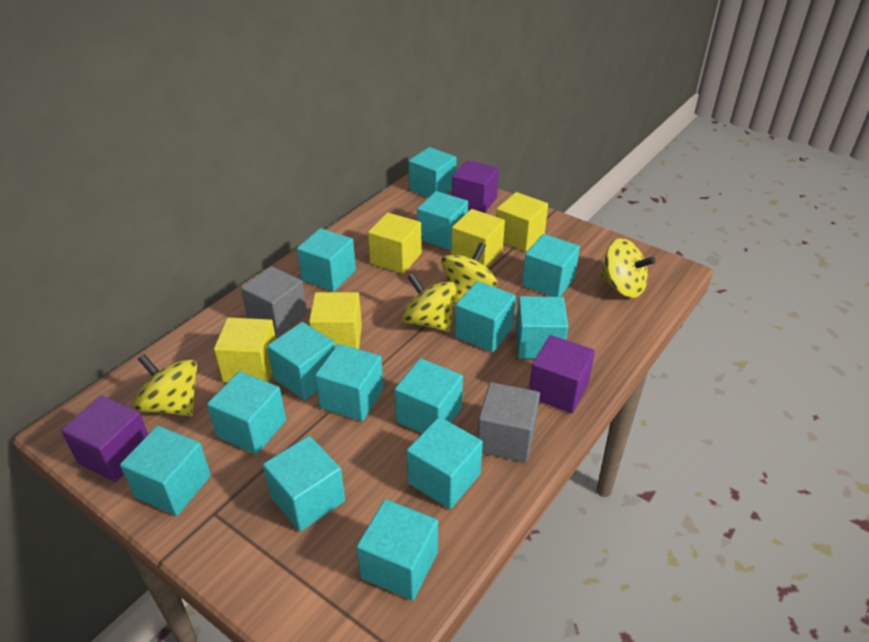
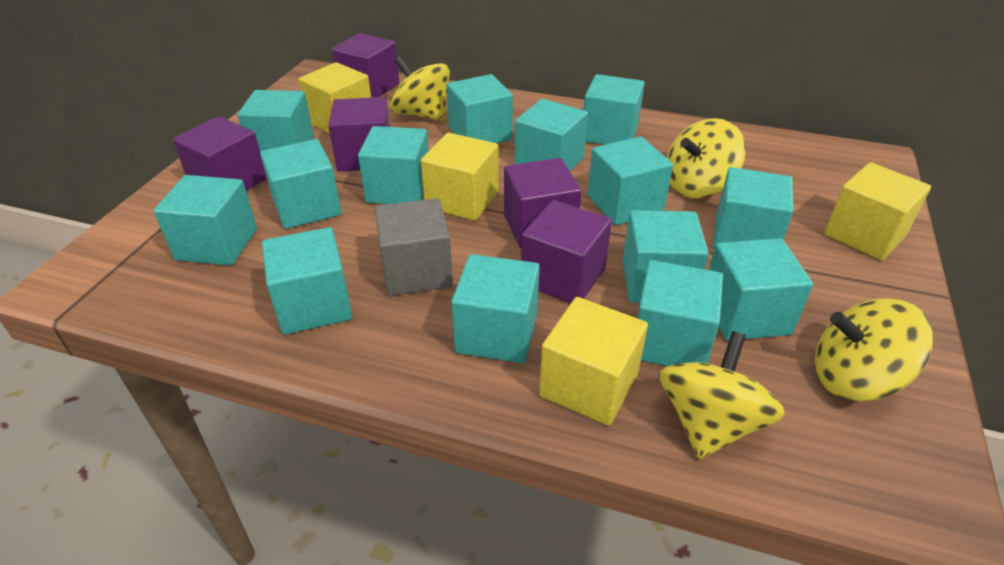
grey cube: 2 -> 1
purple cube: 3 -> 5
yellow cube: 5 -> 4

